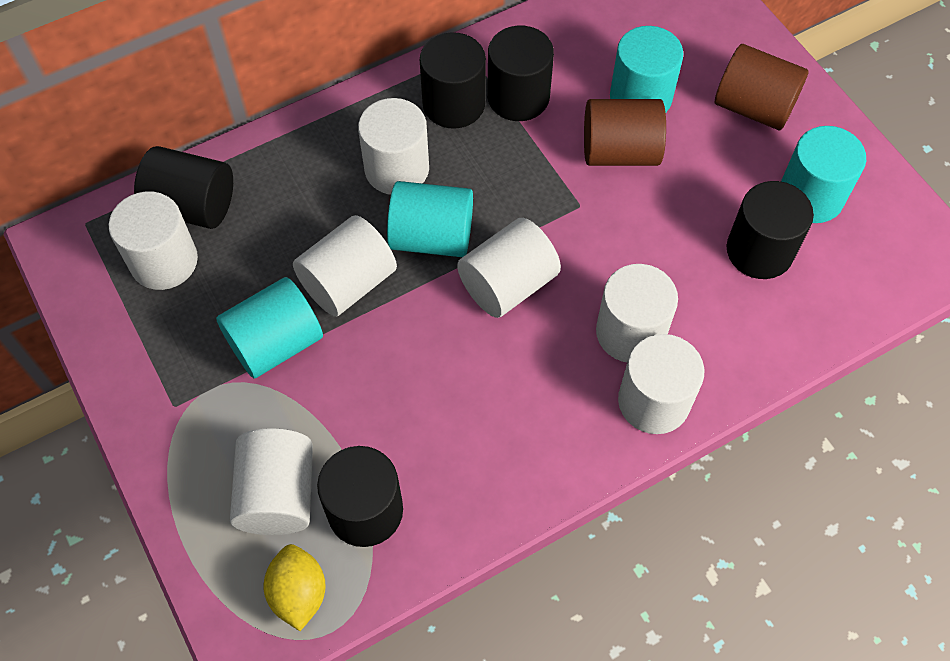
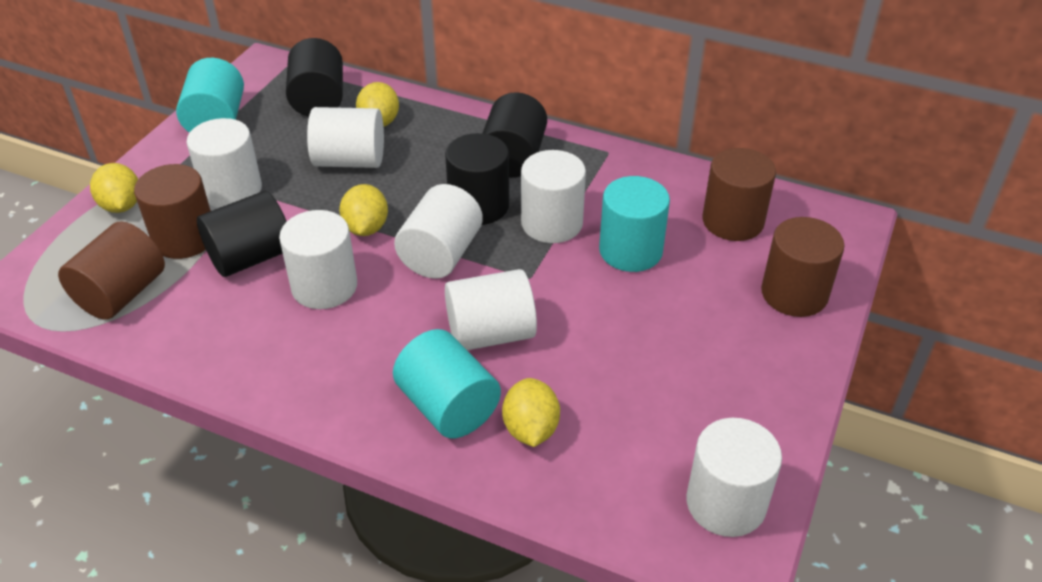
black cylinder: 5 -> 4
brown cylinder: 2 -> 4
turquoise cylinder: 4 -> 3
yellow lemon: 1 -> 4

